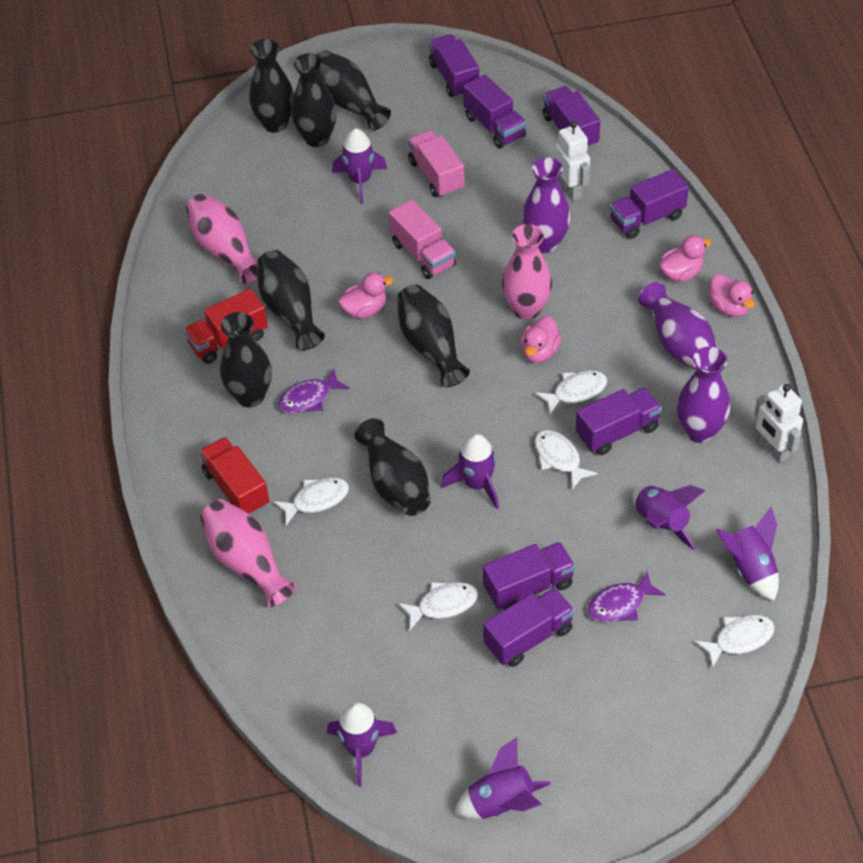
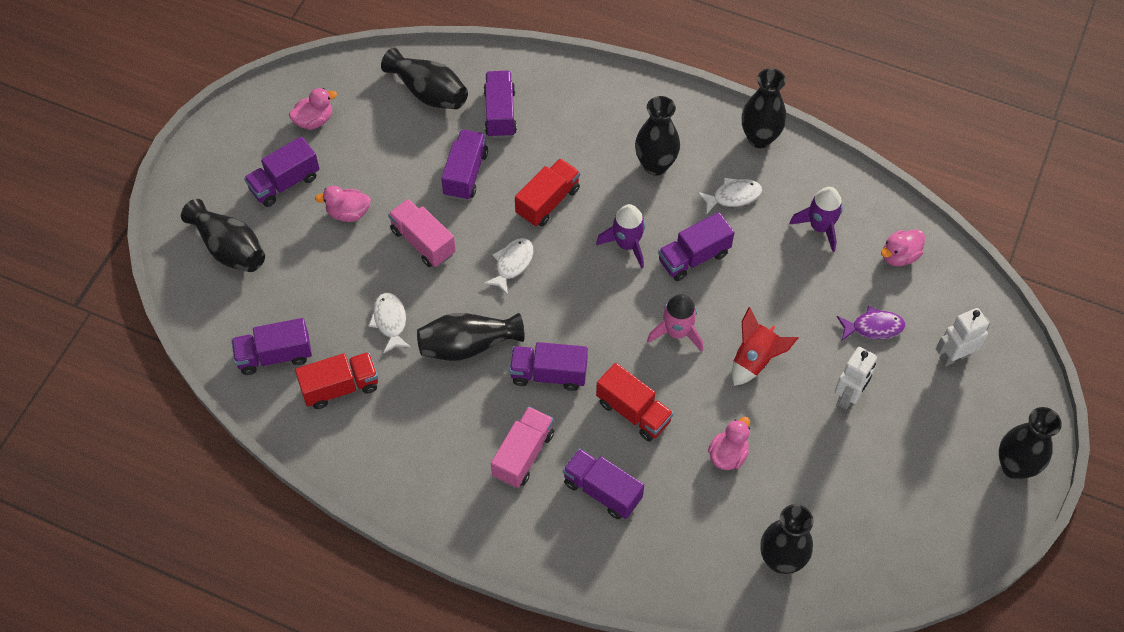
pink rocket: 0 -> 1
pink vase: 3 -> 0
purple fish: 2 -> 1
purple rocket: 6 -> 2
purple vase: 3 -> 0
red rocket: 0 -> 1
red truck: 2 -> 3
white fish: 5 -> 3

